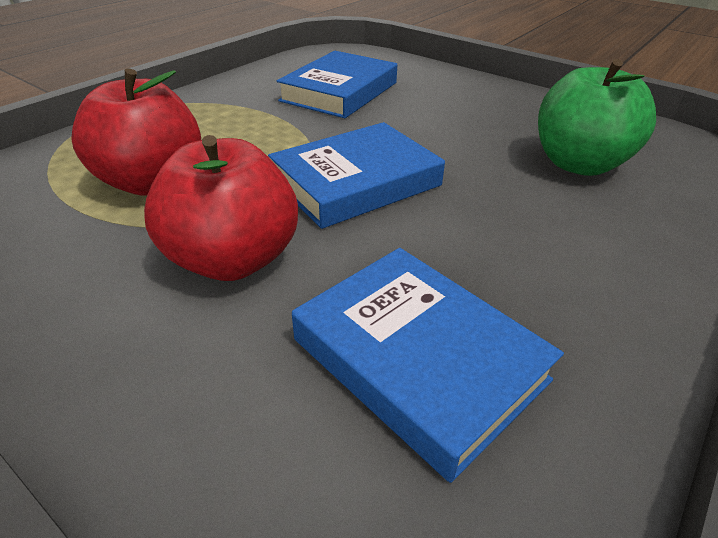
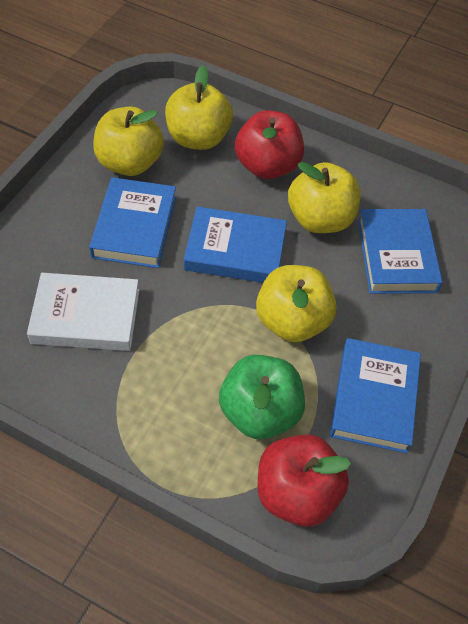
blue book: 3 -> 4
white book: 0 -> 1
yellow apple: 0 -> 4

